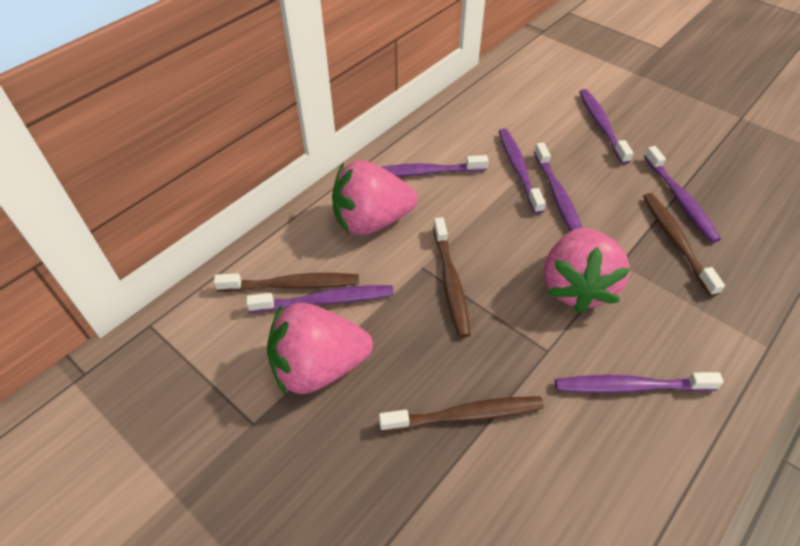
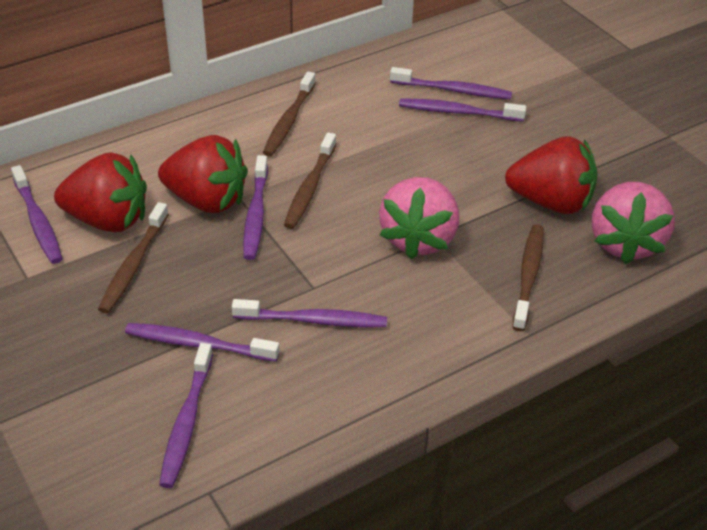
pink strawberry: 3 -> 2
red strawberry: 0 -> 3

